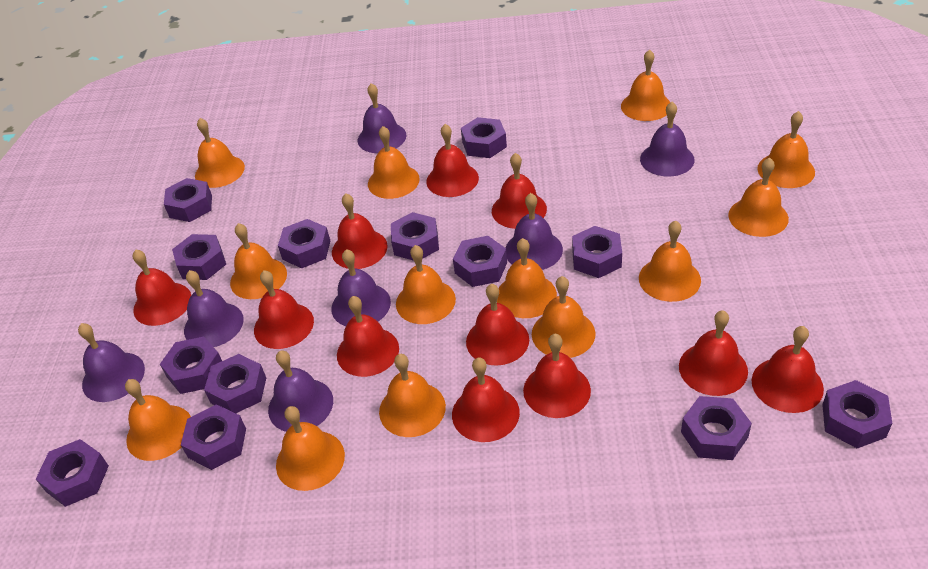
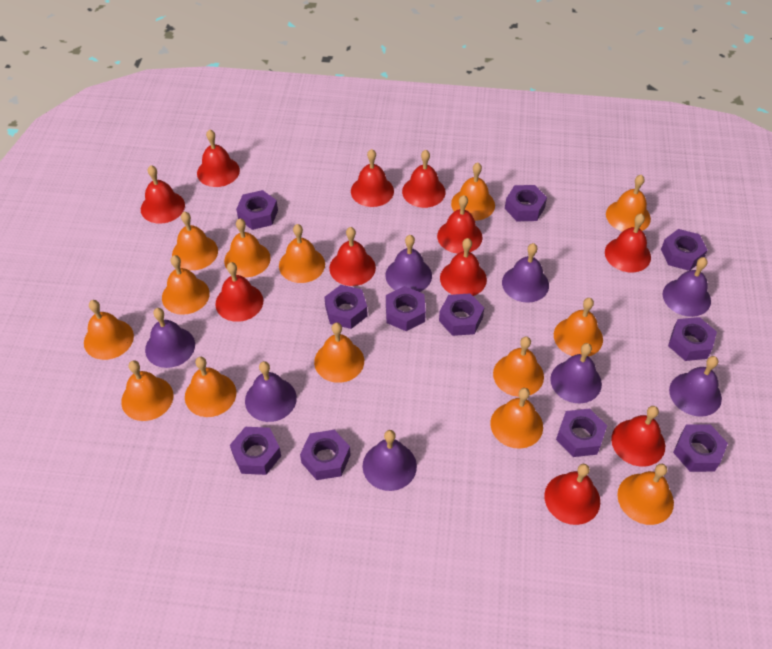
orange bell: 13 -> 14
purple bell: 7 -> 8
purple nut: 13 -> 11

